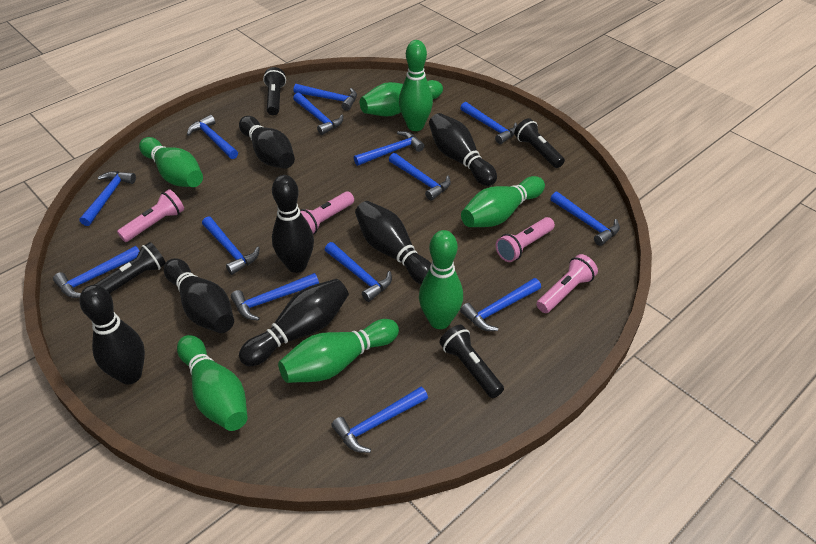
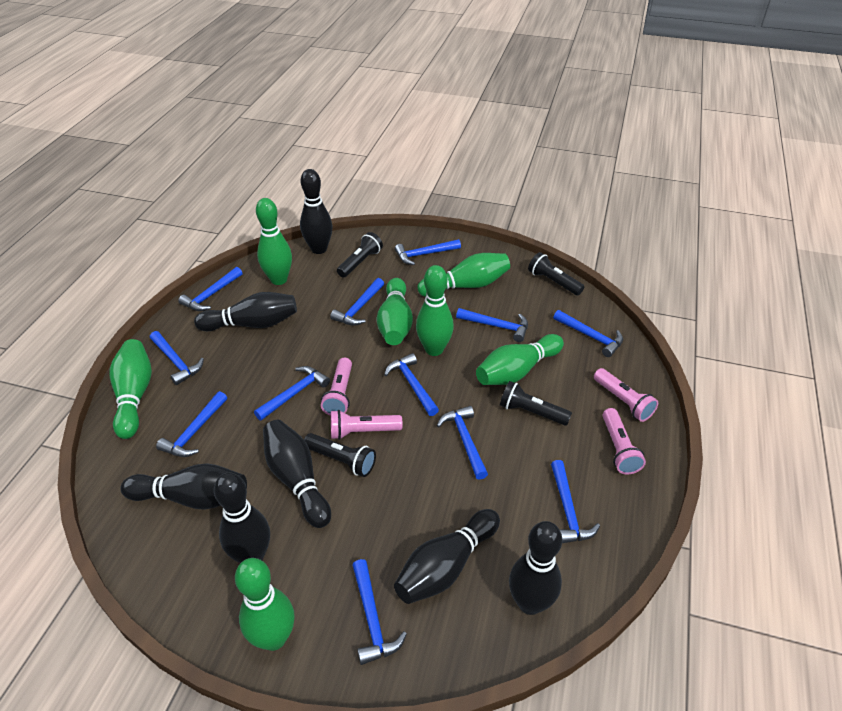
blue hammer: 14 -> 12

